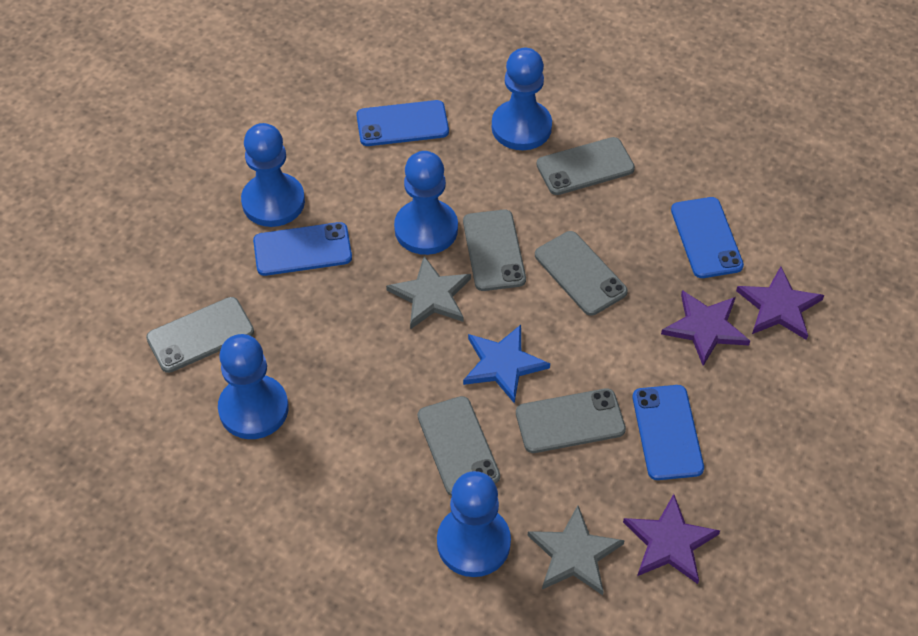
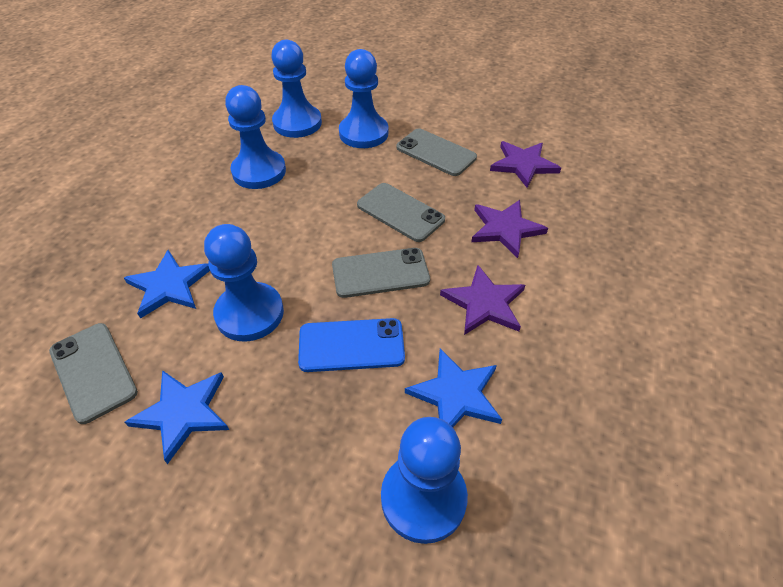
blue phone: 4 -> 1
blue star: 1 -> 3
grey phone: 6 -> 4
grey star: 2 -> 0

